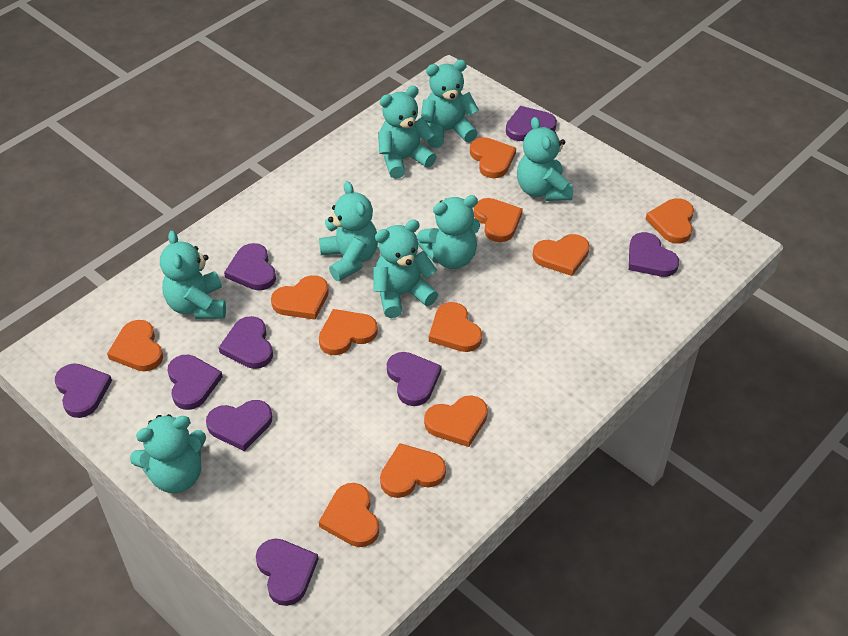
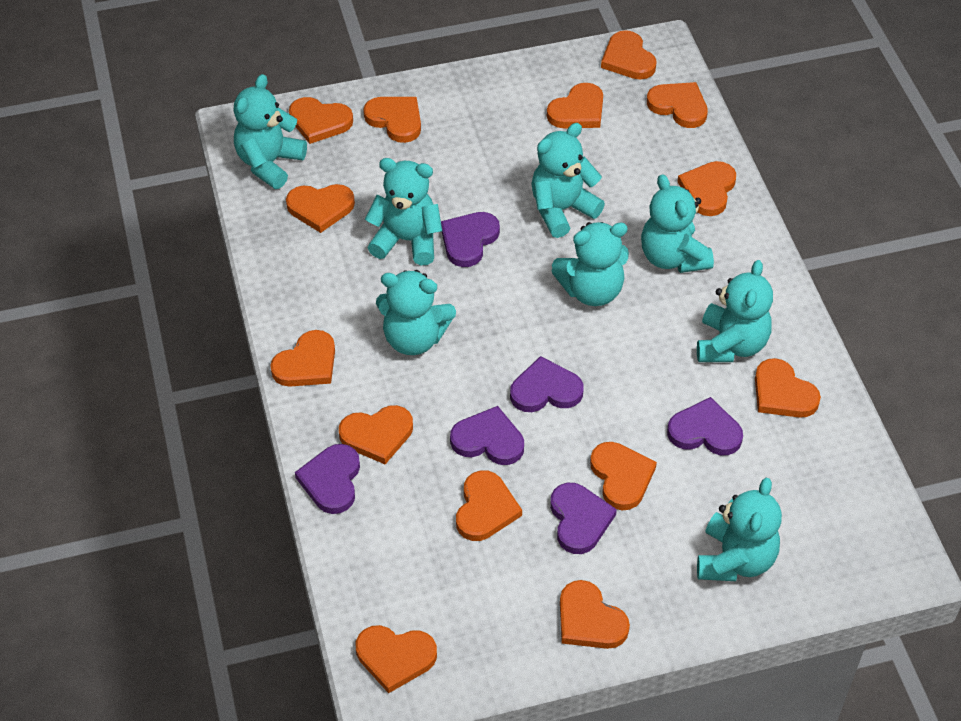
orange heart: 11 -> 14
purple heart: 9 -> 6

